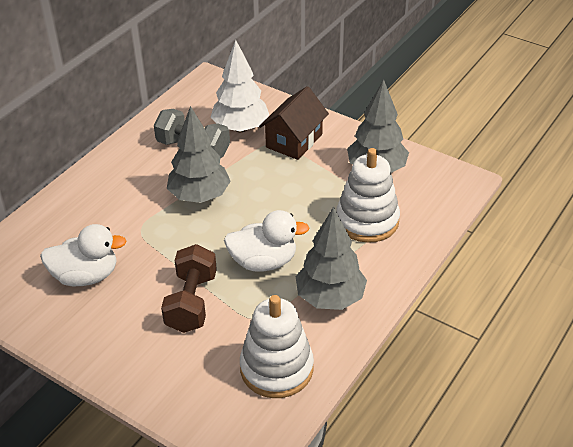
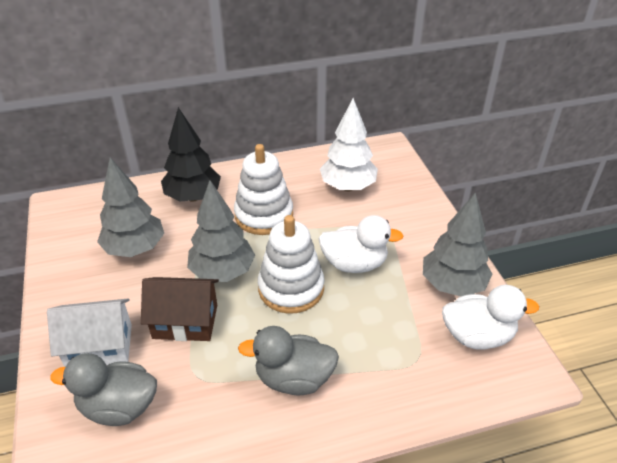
black tree: 0 -> 1
brown dumbbell: 1 -> 0
grey duck: 0 -> 2
grey dumbbell: 1 -> 0
white house: 0 -> 1

